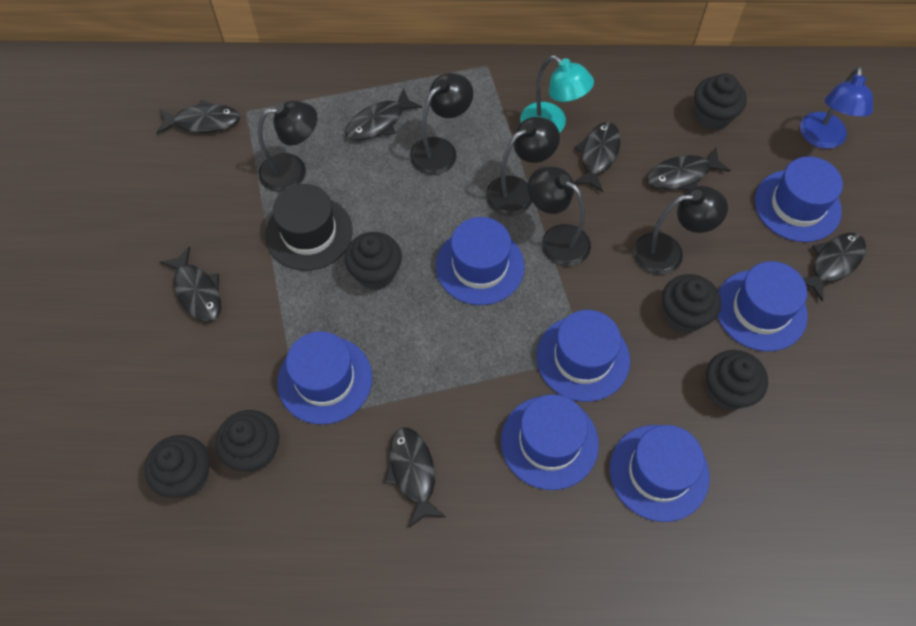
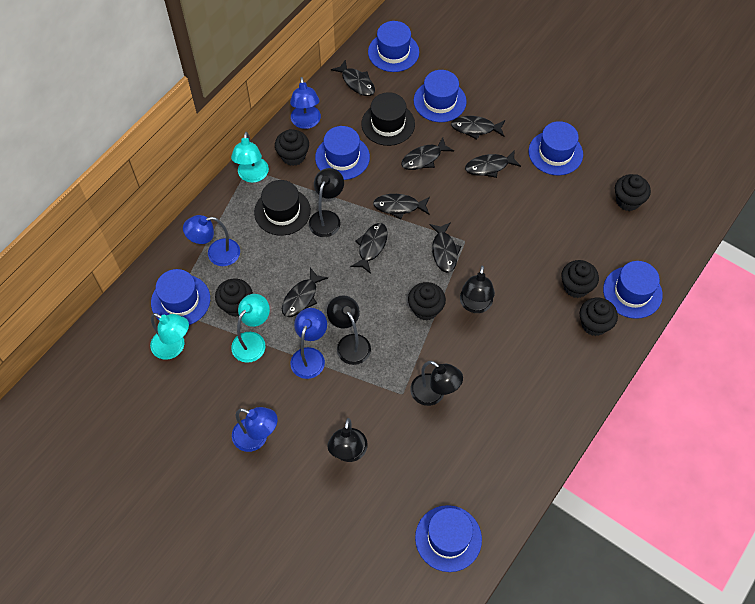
black fish: 7 -> 8
black hat: 1 -> 2
blue lamp: 1 -> 4
turquoise lamp: 1 -> 3

